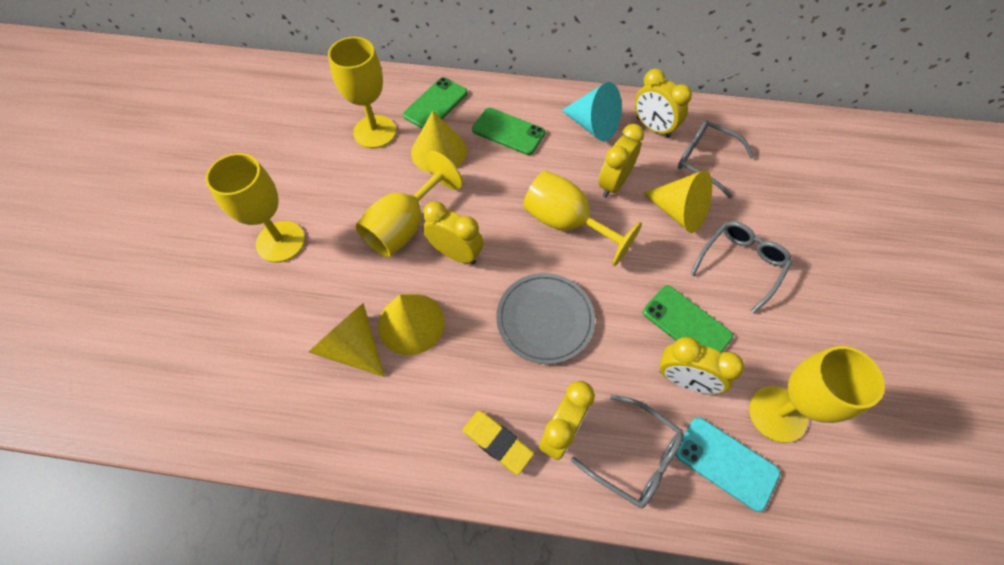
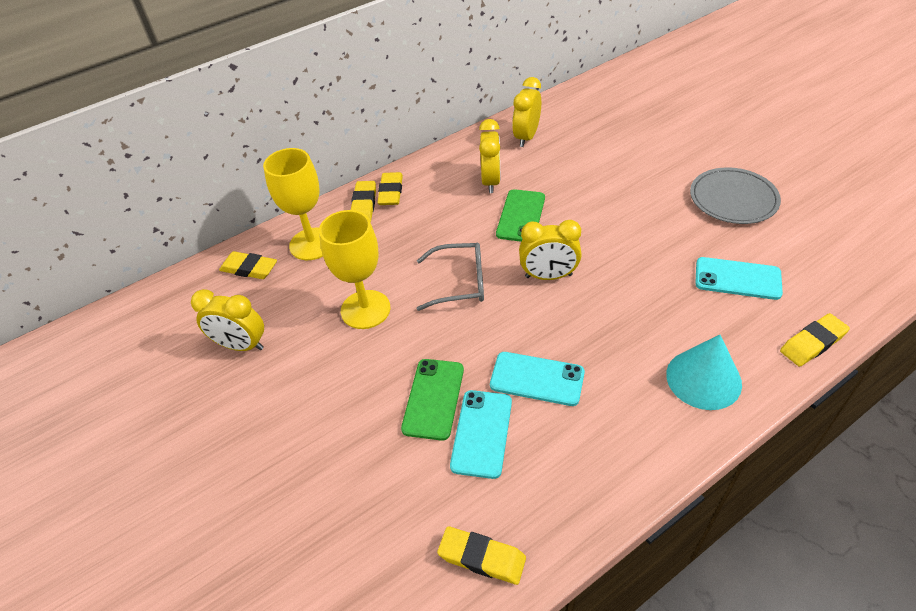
green phone: 3 -> 2
grey glasses: 3 -> 1
turquoise phone: 1 -> 3
yellow clock: 5 -> 4
yellow cone: 4 -> 0
yellow eraser: 1 -> 5
yellow goblet: 5 -> 2

